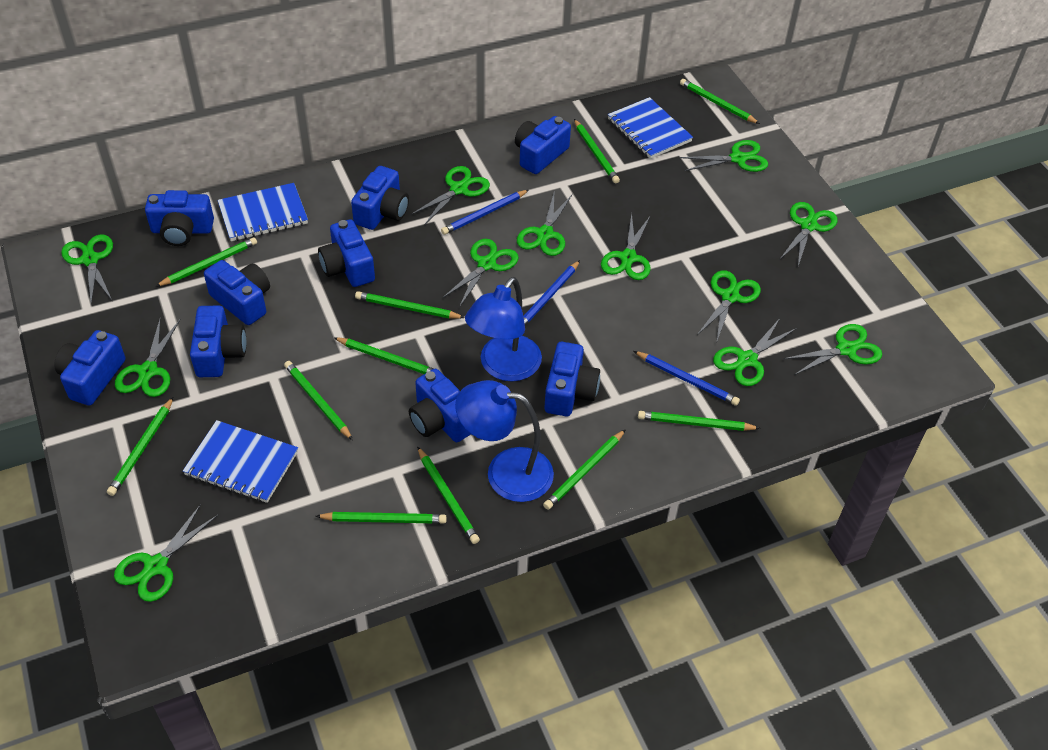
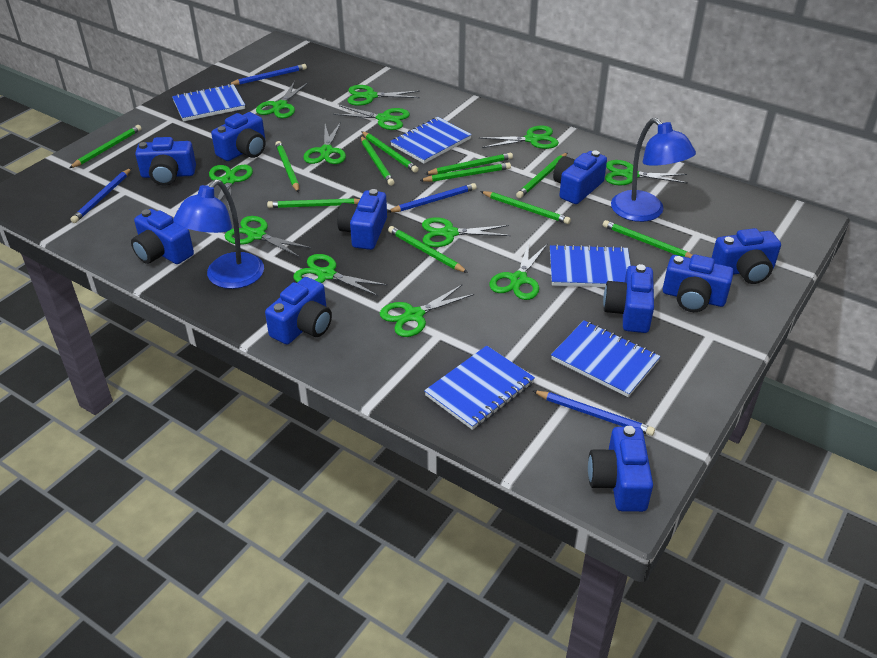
blue camera: 9 -> 10
blue notebook: 3 -> 5
blue pencil: 3 -> 4

